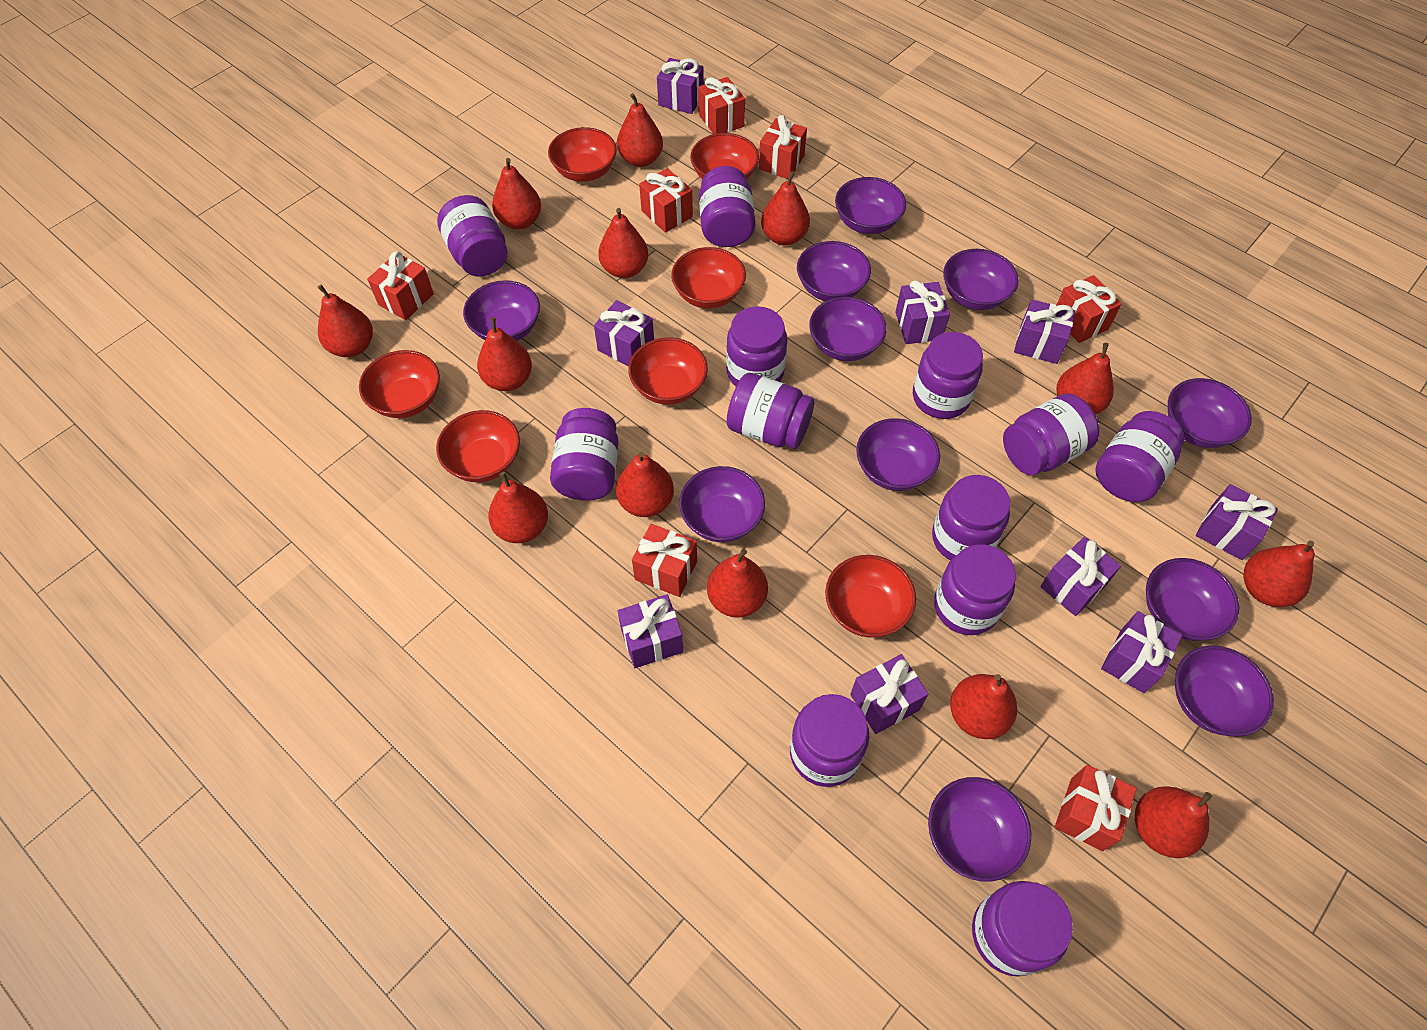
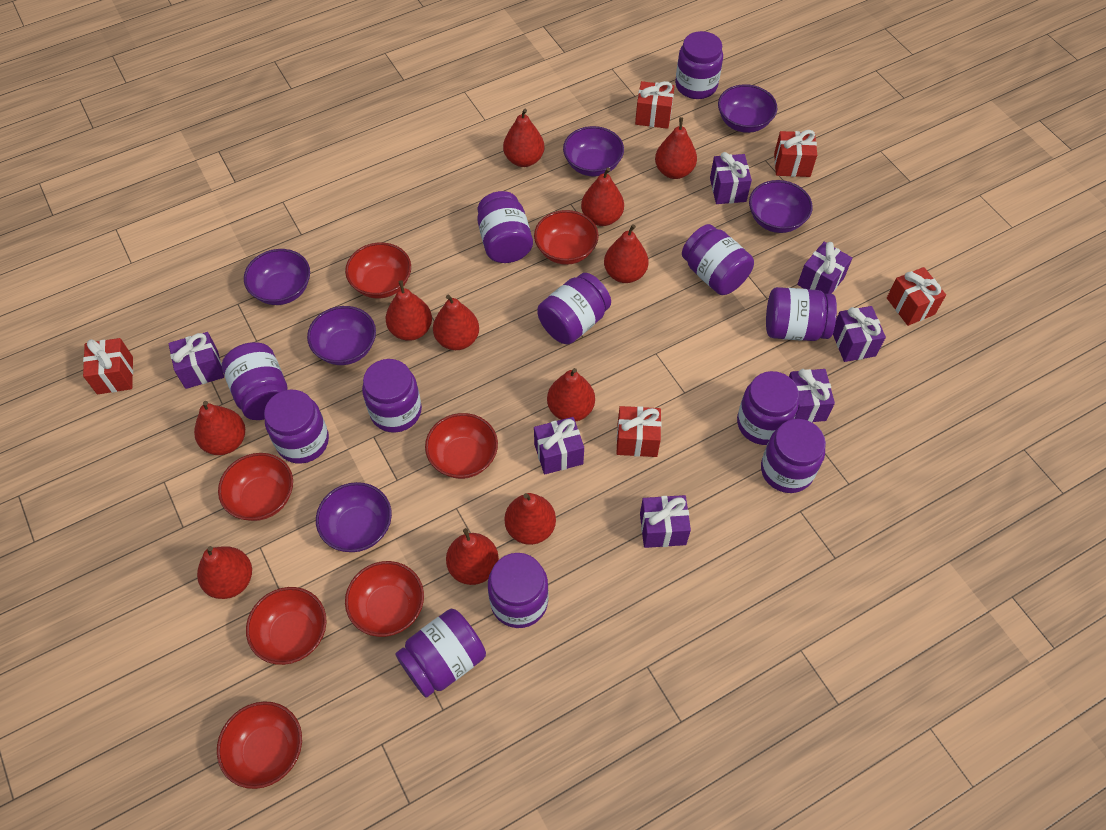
purple bowl: 11 -> 6
purple gift: 9 -> 7
red gift: 7 -> 5
red pear: 13 -> 11

